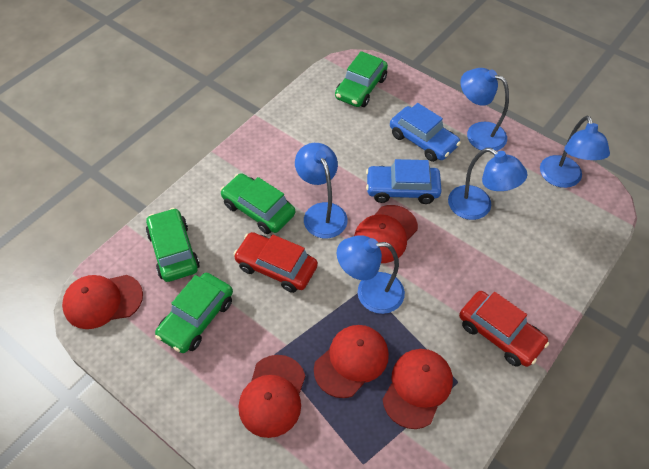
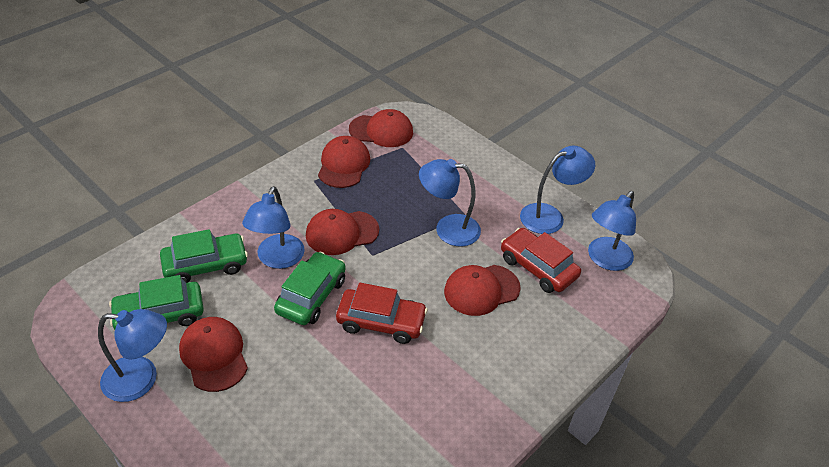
blue car: 2 -> 0
green car: 4 -> 3

